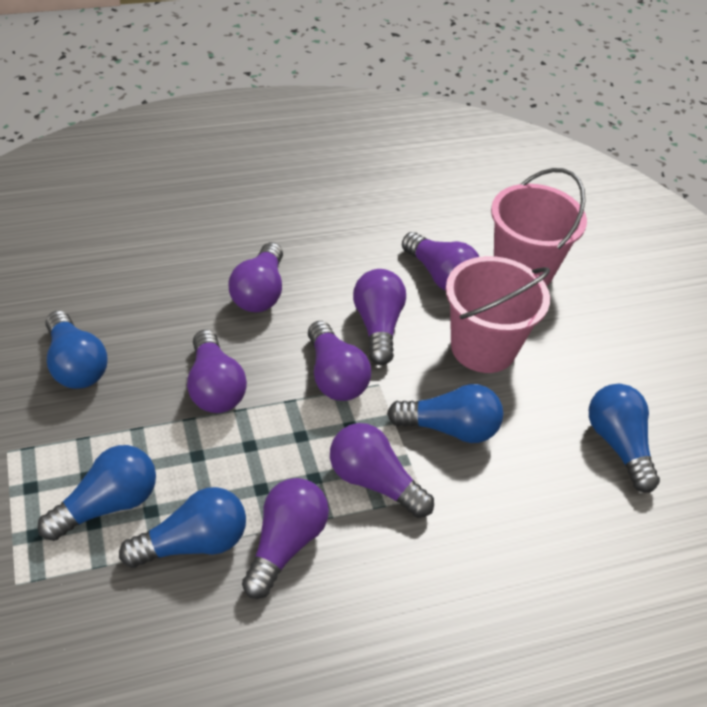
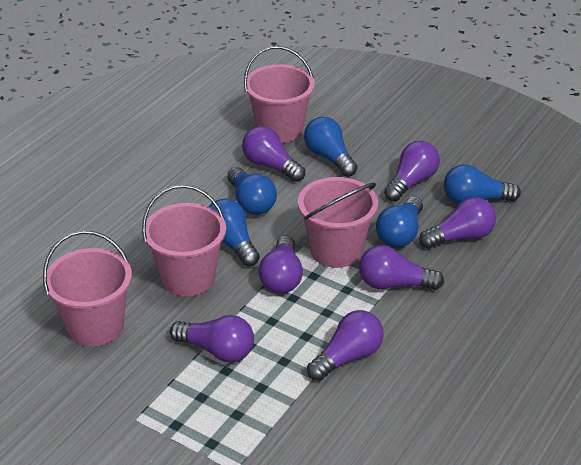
pink bucket: 2 -> 4

